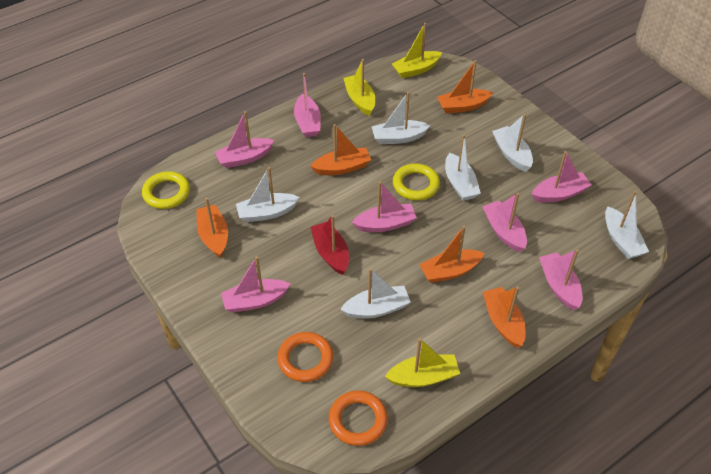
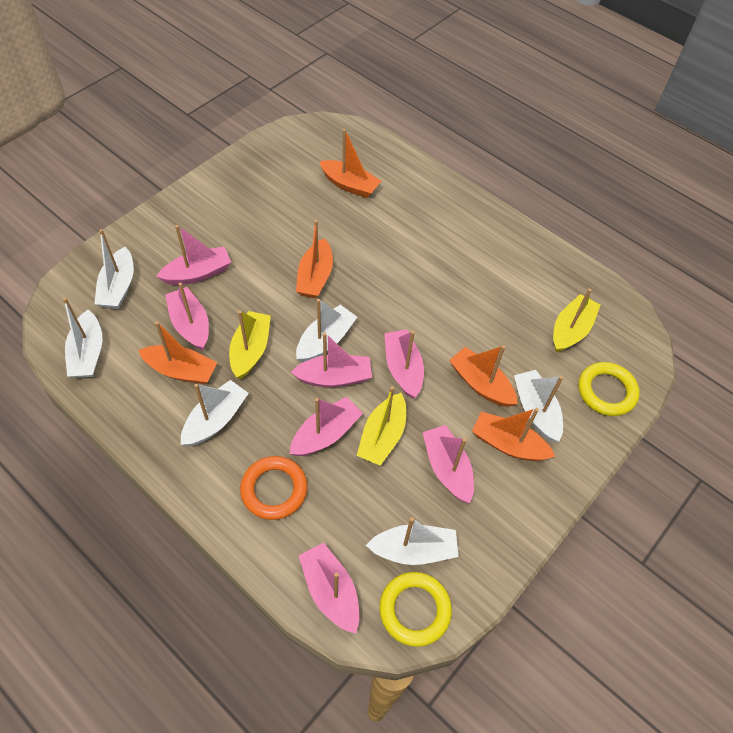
orange ring: 2 -> 1
red boat: 1 -> 0

